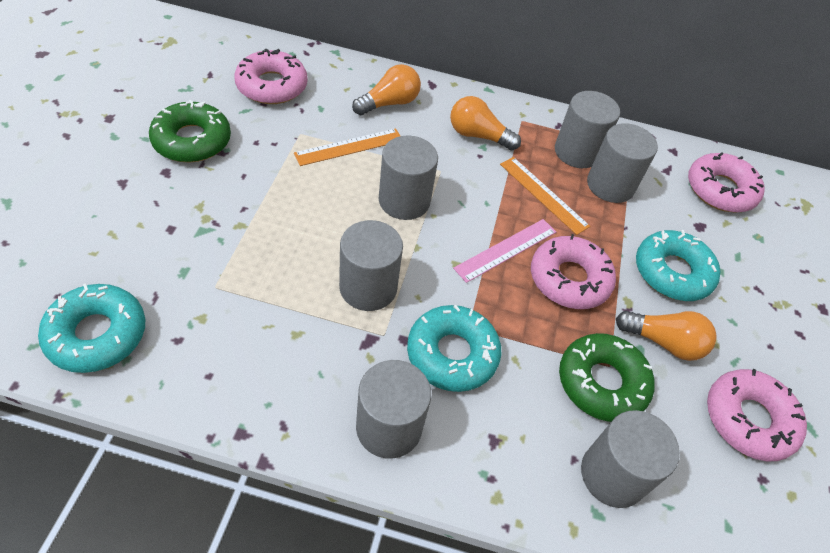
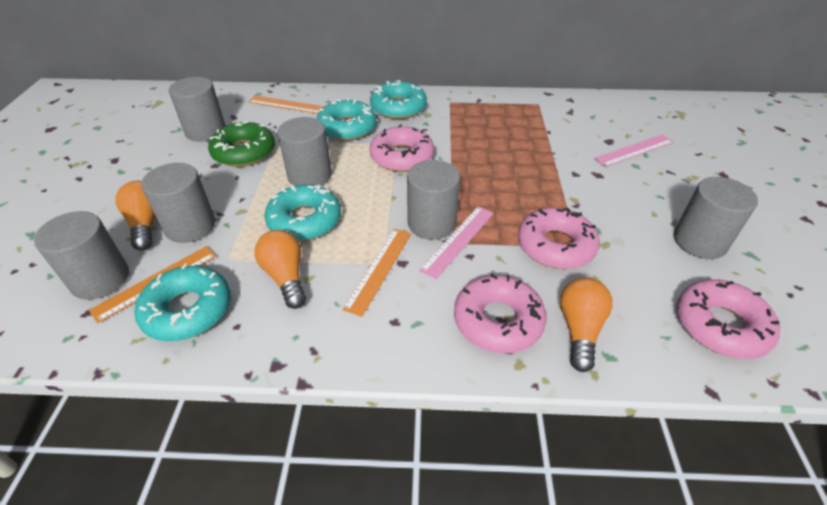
green donut: 2 -> 1
orange ruler: 2 -> 3
pink ruler: 1 -> 2
turquoise donut: 3 -> 4

